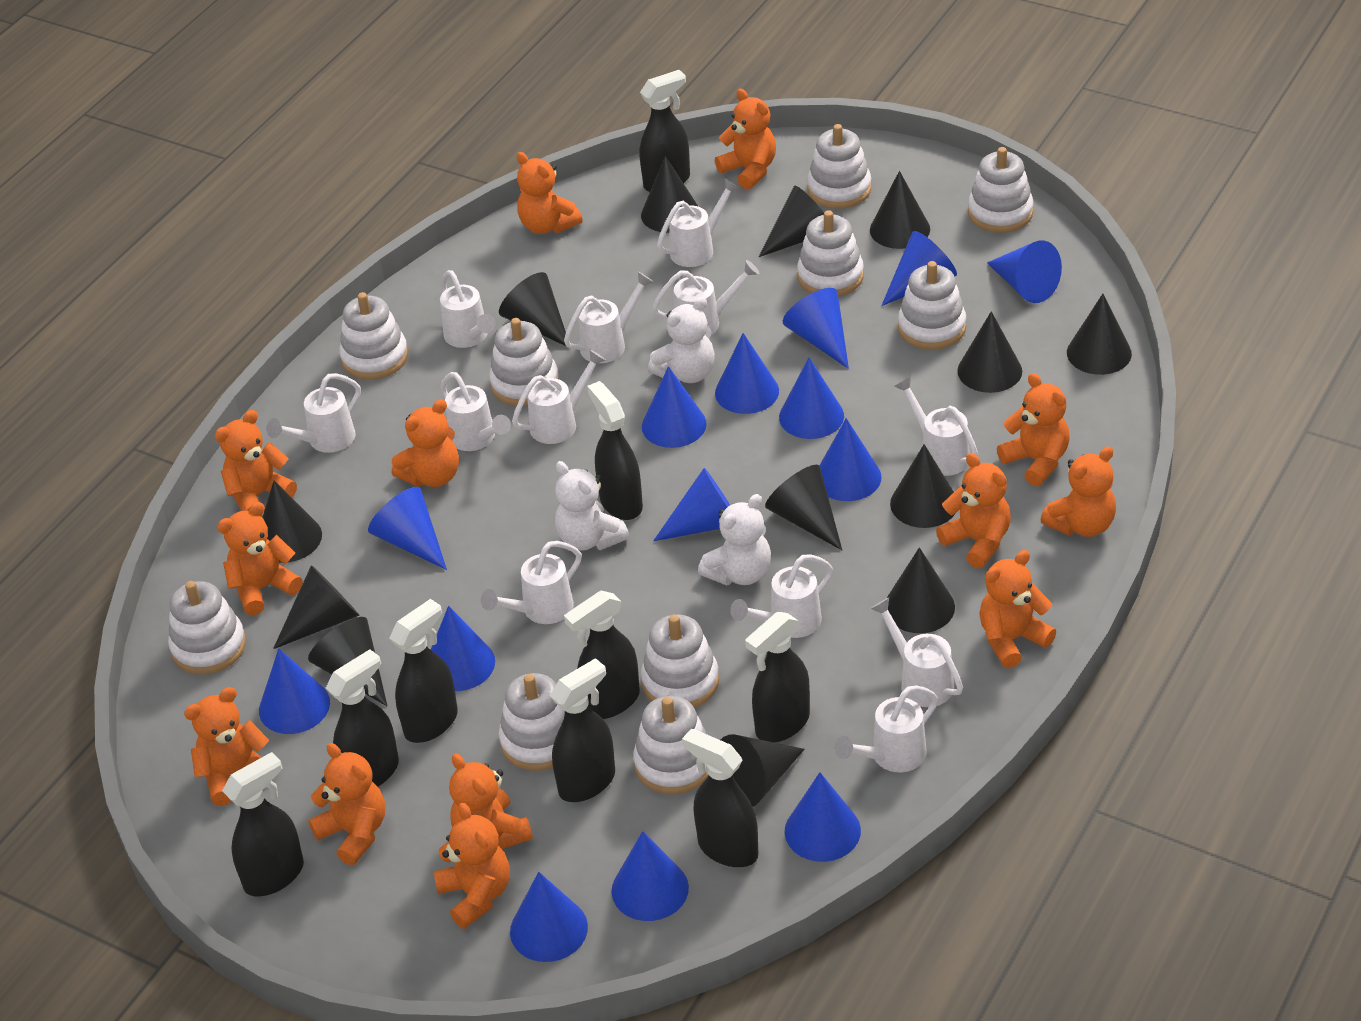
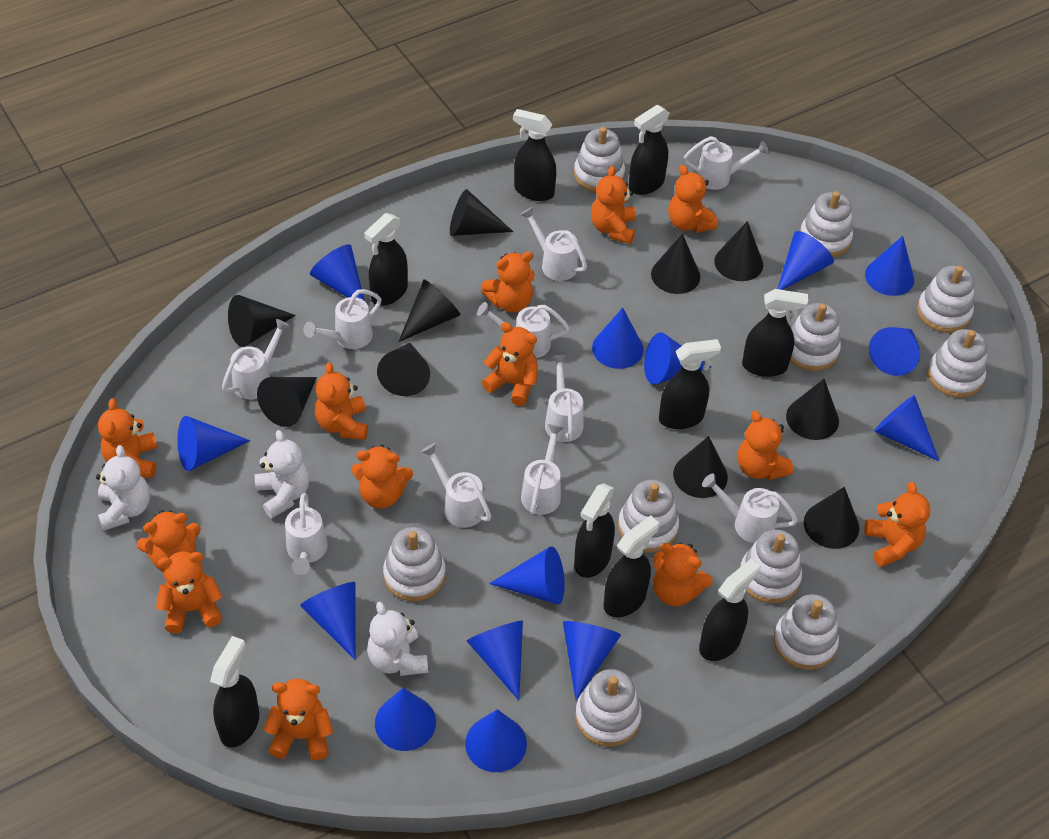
black cone: 13 -> 10
white watering can: 12 -> 10

